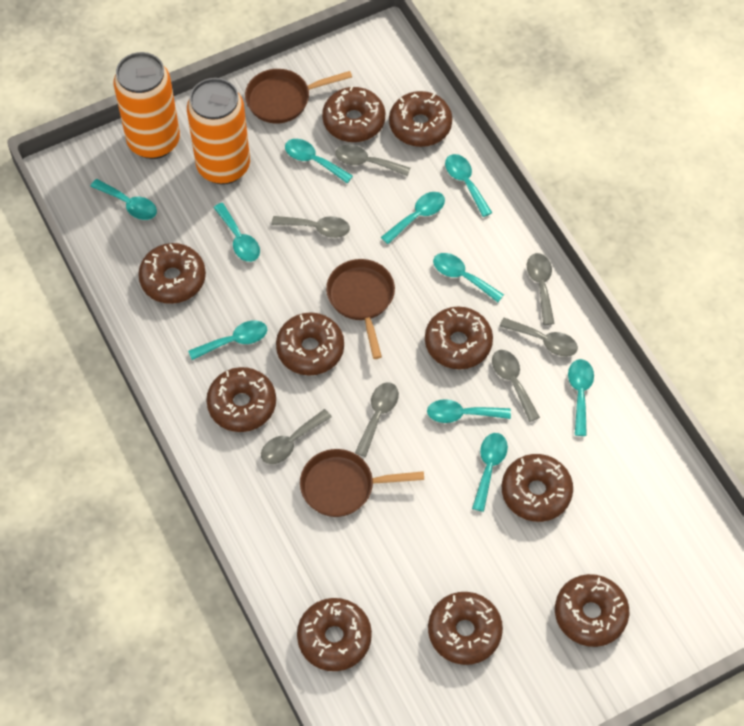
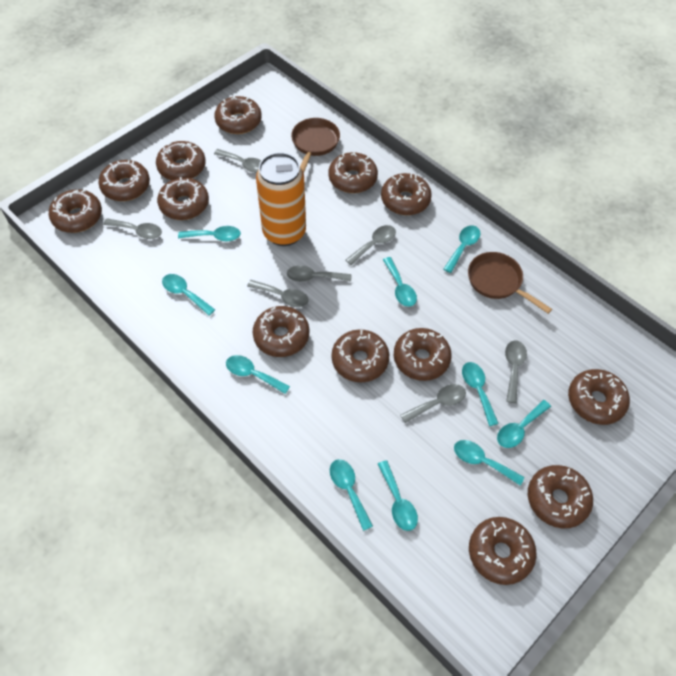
brown donut: 10 -> 13
brown pan: 3 -> 2
orange can: 2 -> 1

